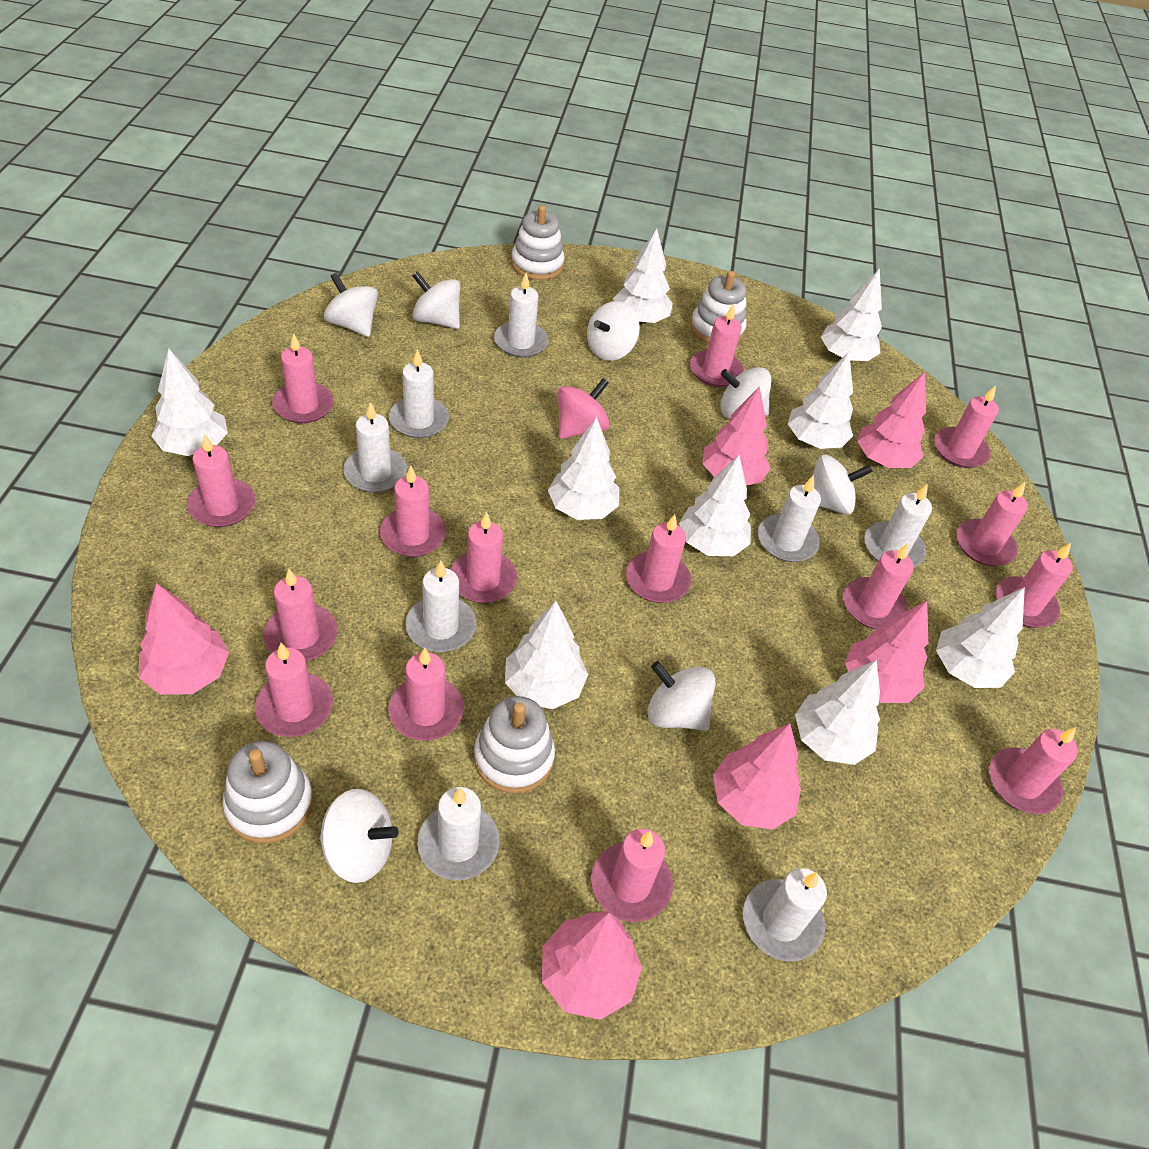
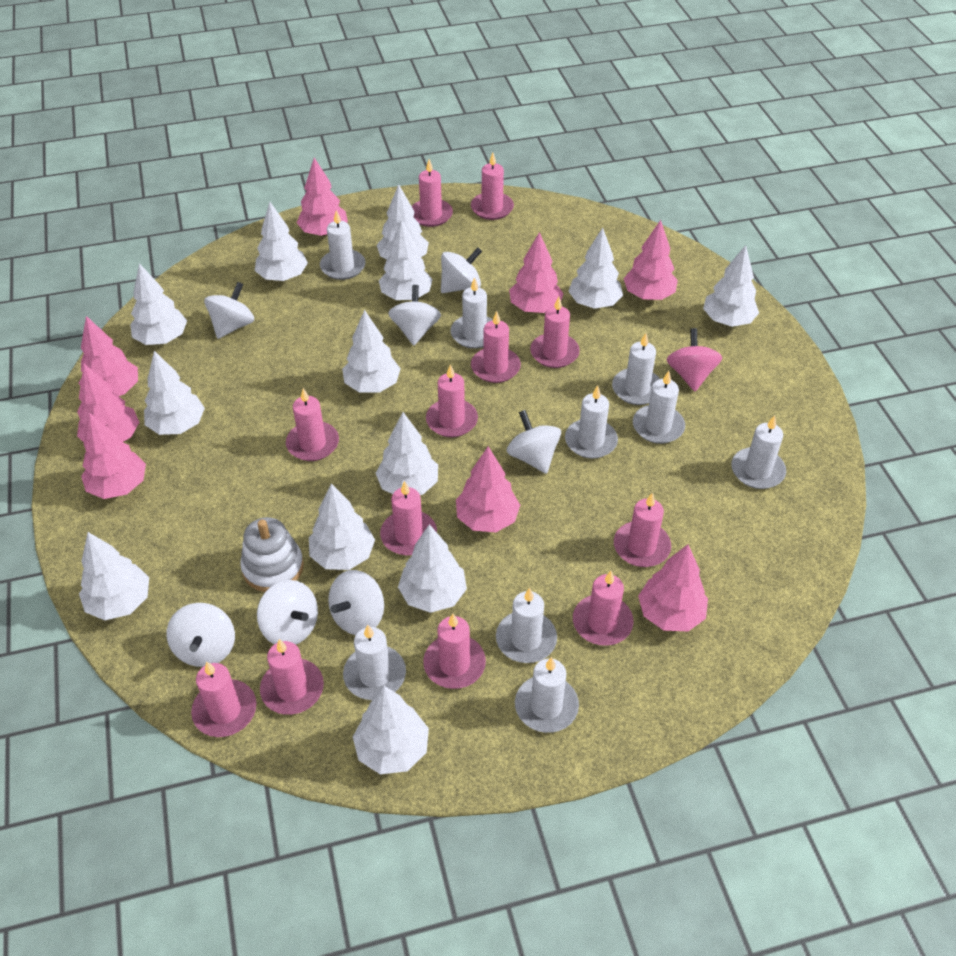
pink candle: 15 -> 12
pink tree: 6 -> 8
white candle: 8 -> 9
white stacking toy: 4 -> 1
white tree: 9 -> 13

